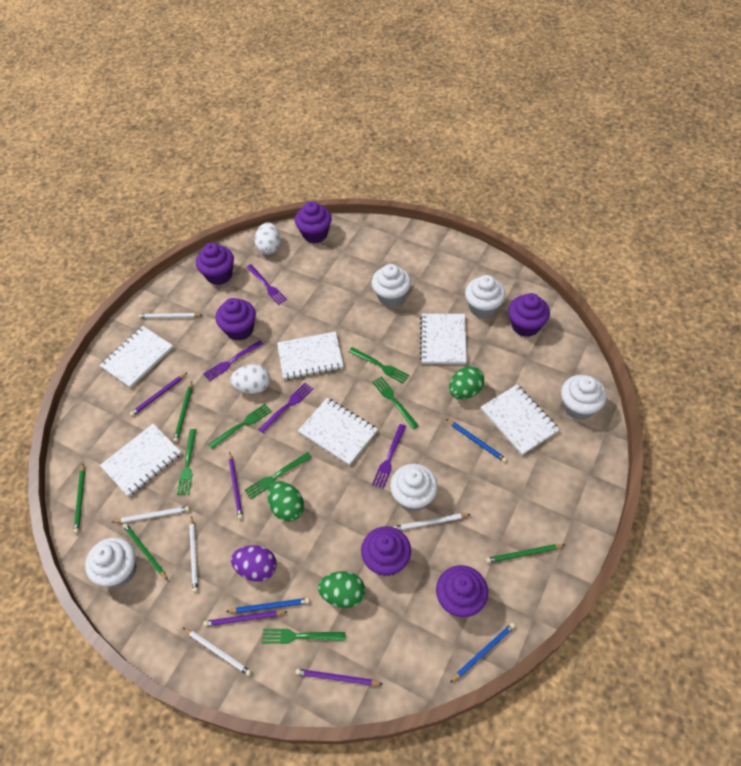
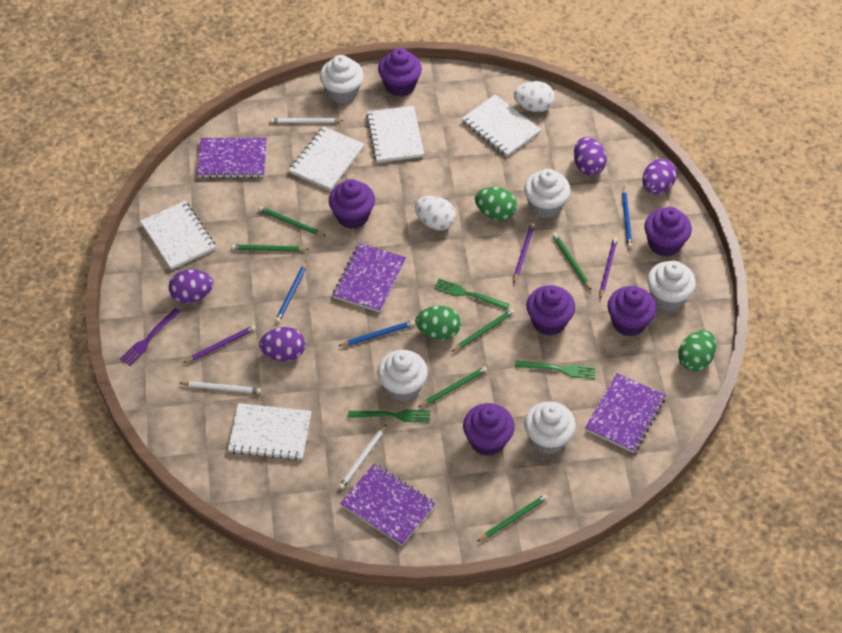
green fork: 6 -> 3
green pencil: 4 -> 6
purple egg: 1 -> 4
purple fork: 4 -> 1
purple notebook: 0 -> 4
purple pencil: 4 -> 3
white notebook: 6 -> 5
white pencil: 5 -> 3

